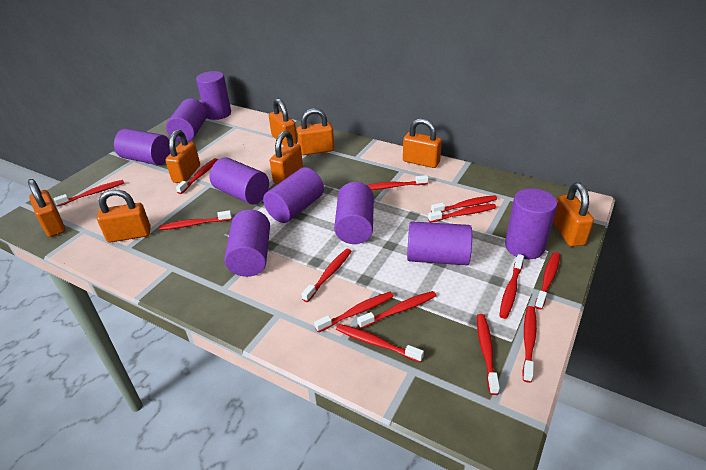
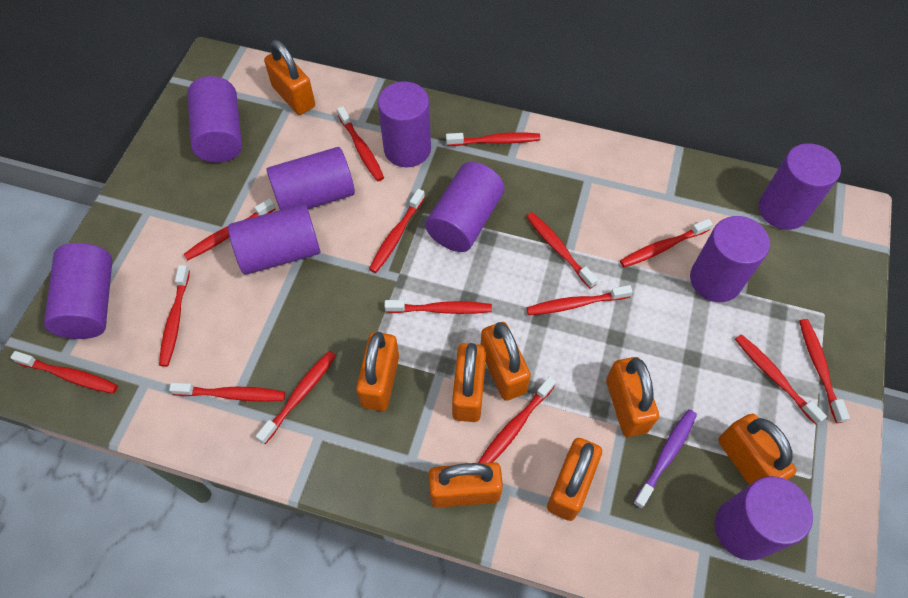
purple toothbrush: 0 -> 1
red toothbrush: 14 -> 15

